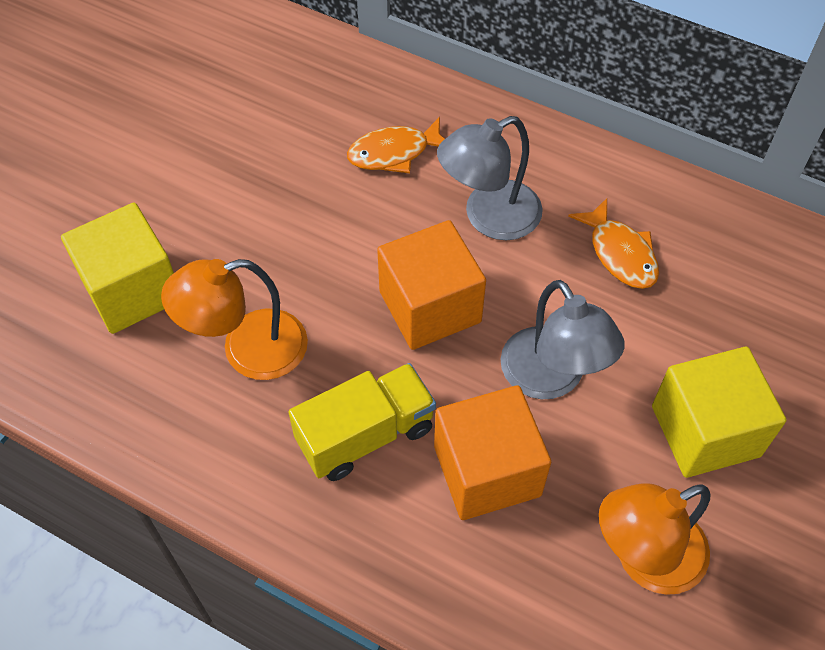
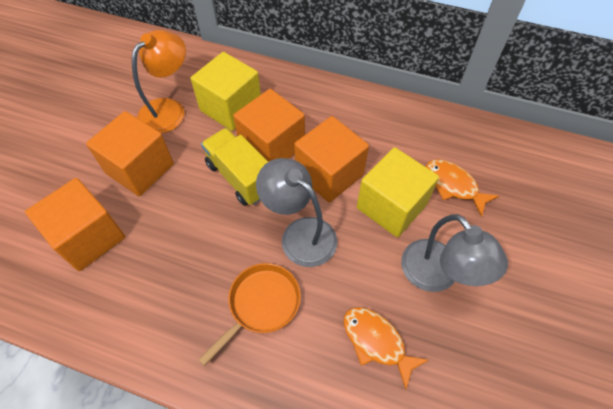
orange cube: 2 -> 4
orange lamp: 2 -> 1
orange pan: 0 -> 1

